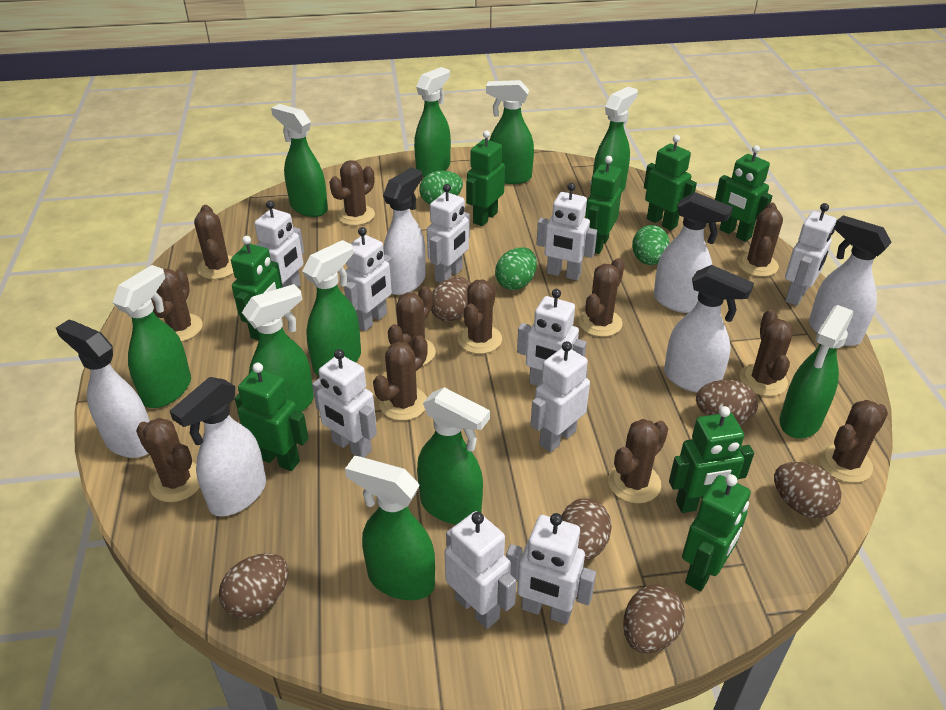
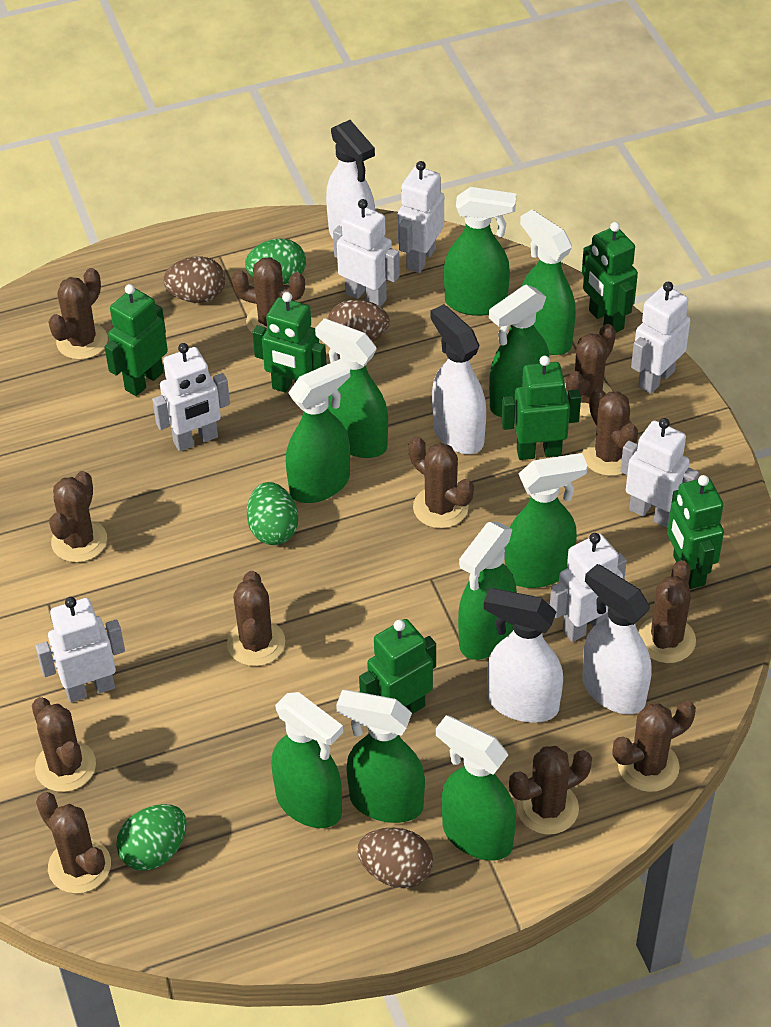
brown egg: 6 -> 3
green robot: 8 -> 6
white robot: 10 -> 7
white spray bottle: 6 -> 4

